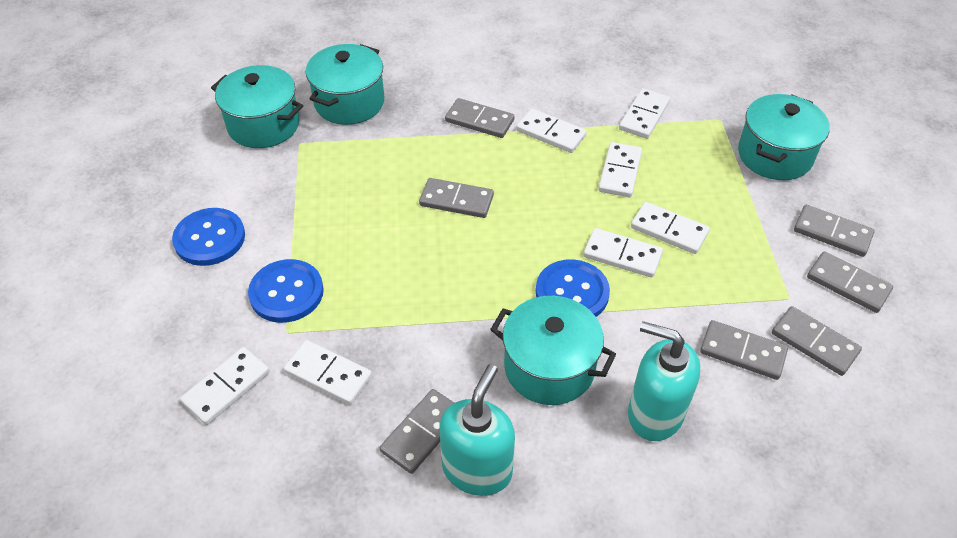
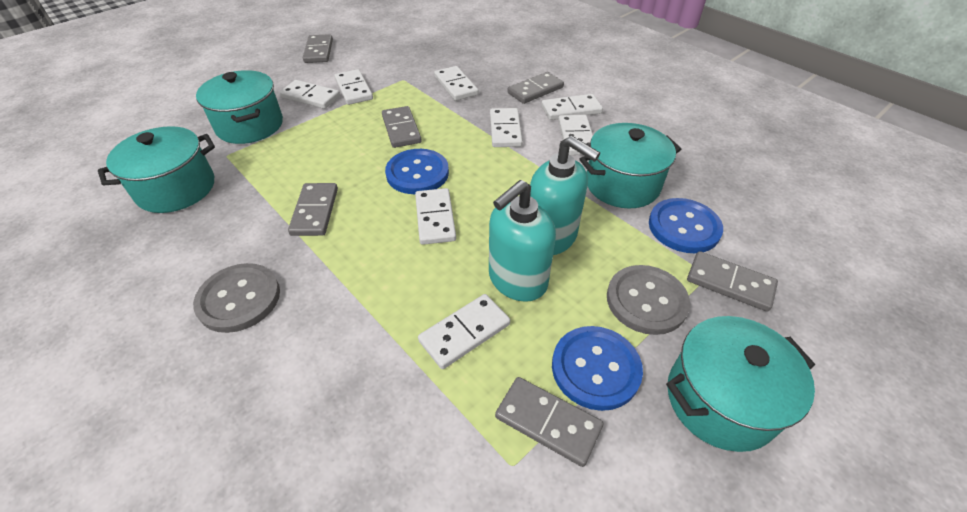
grey button: 0 -> 2
grey domino: 7 -> 6
white domino: 7 -> 8

